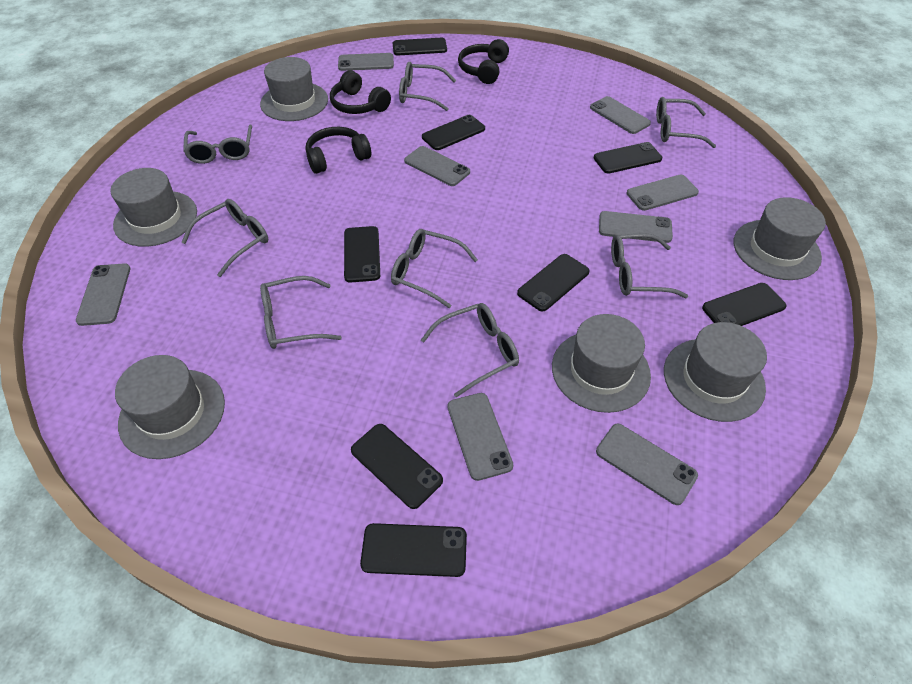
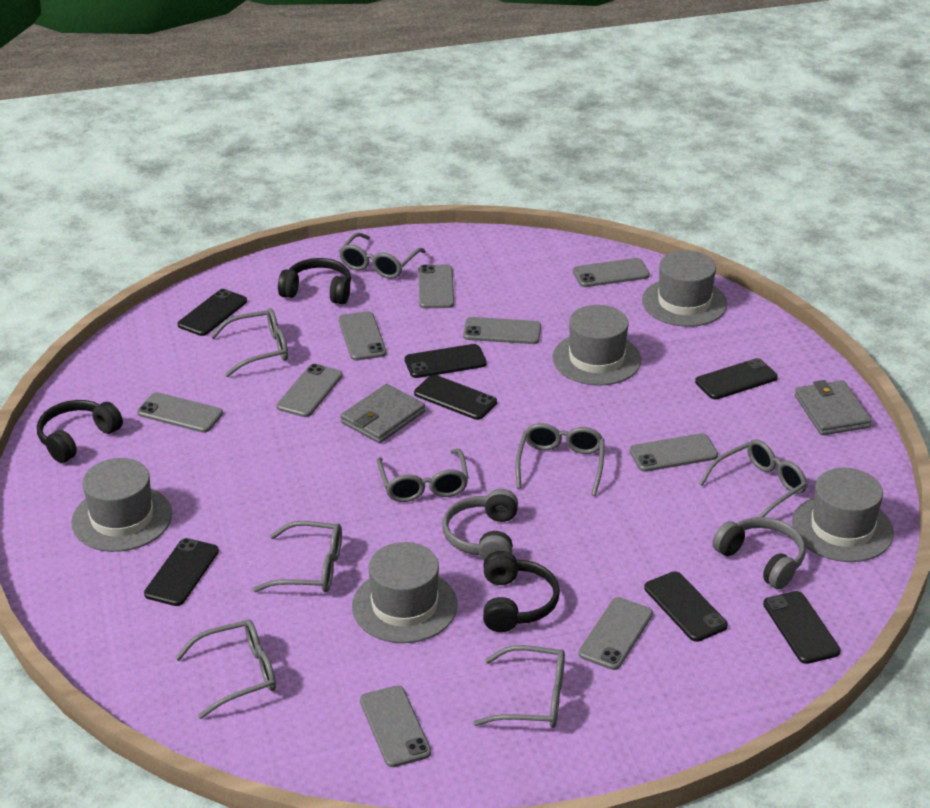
black phone: 8 -> 7
grey hat: 6 -> 5
grey headphones: 0 -> 2
grey phone: 8 -> 9
grey wallet: 0 -> 2

